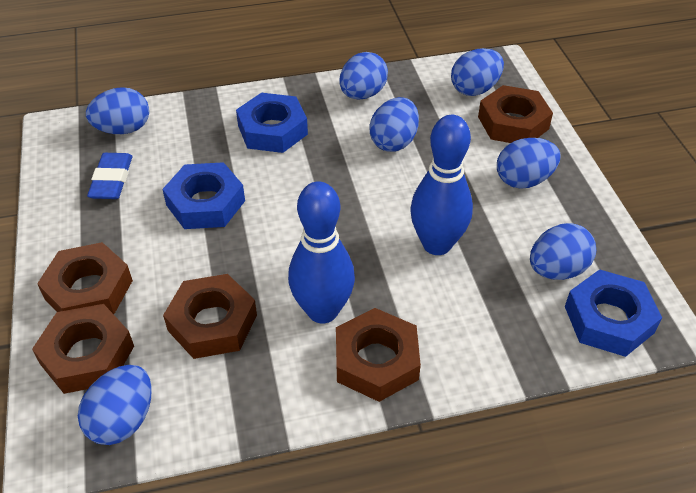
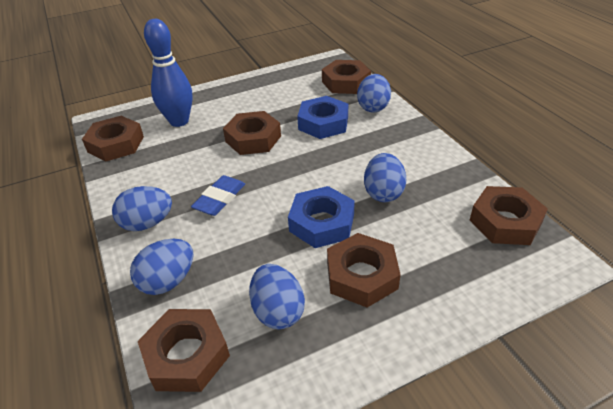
blue bowling pin: 2 -> 1
blue egg: 7 -> 5
blue nut: 3 -> 2
brown nut: 5 -> 6

